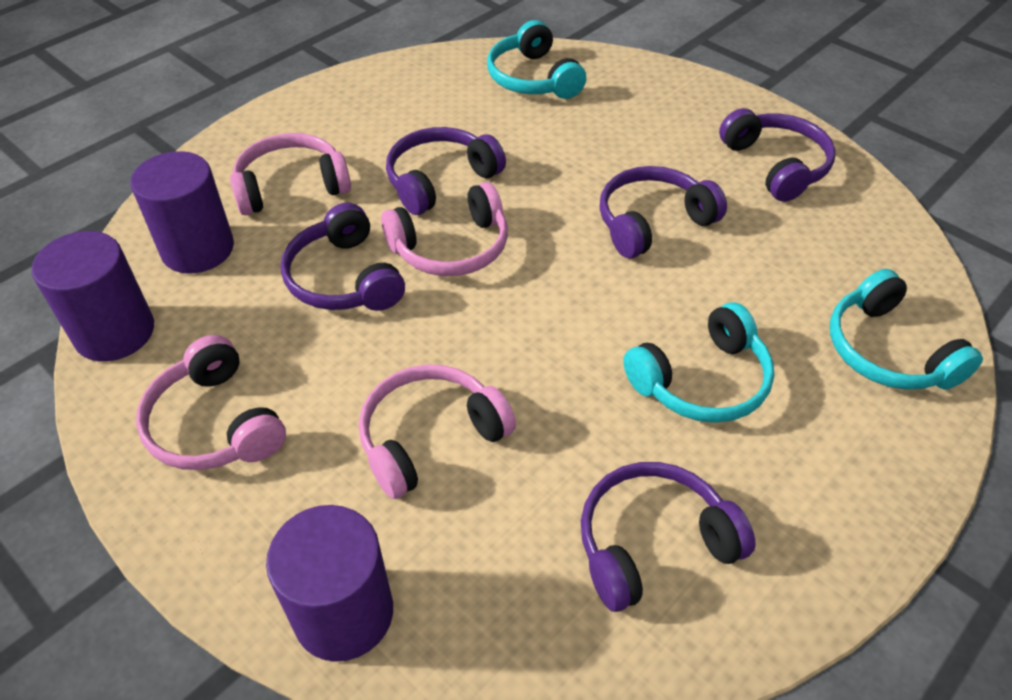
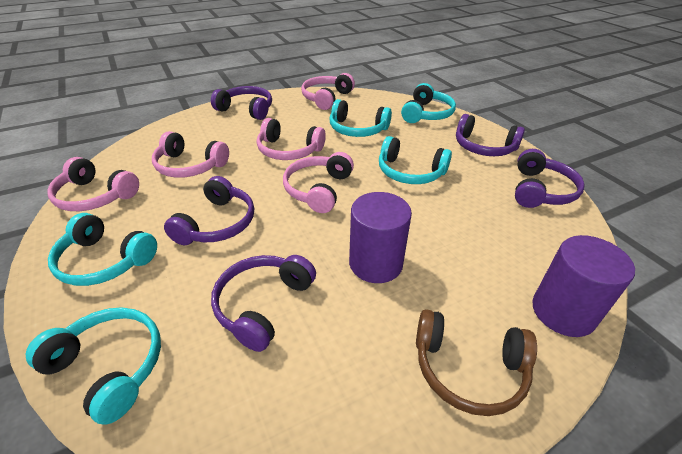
brown headphones: 0 -> 1
pink headphones: 4 -> 5
purple cylinder: 3 -> 2
turquoise headphones: 3 -> 5

